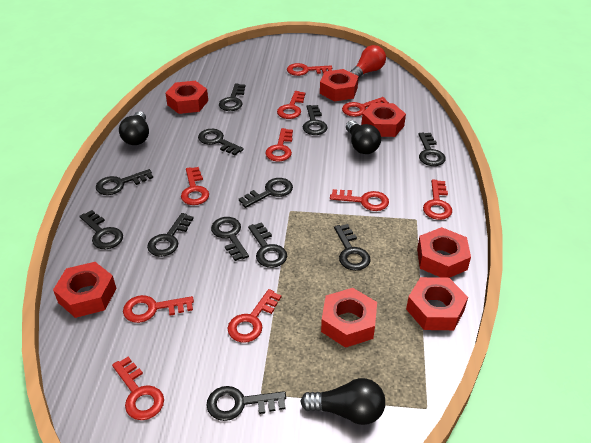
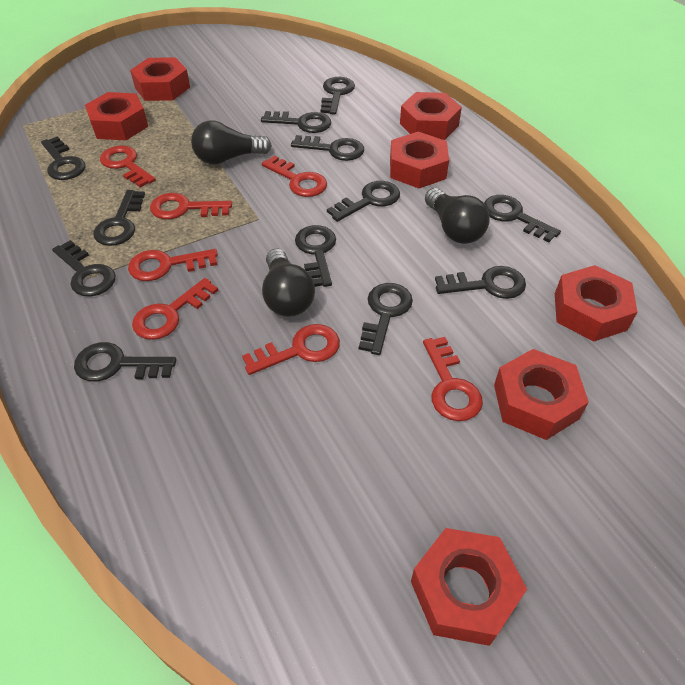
red key: 10 -> 7
red light bulb: 1 -> 0

